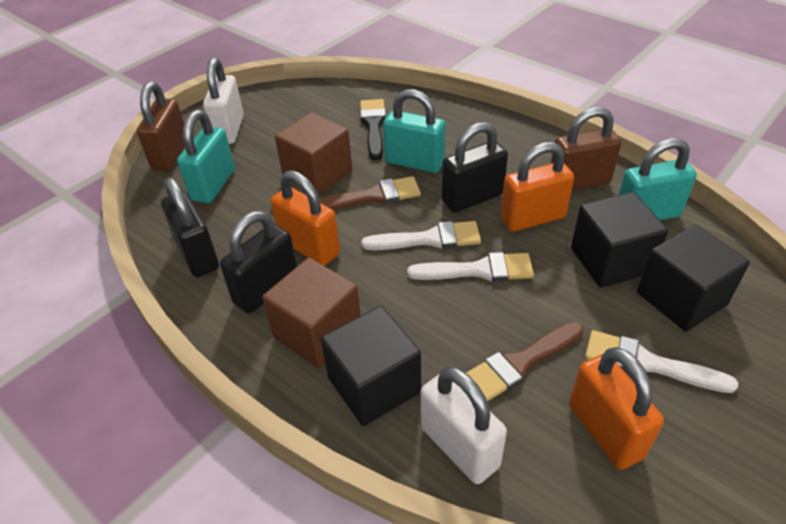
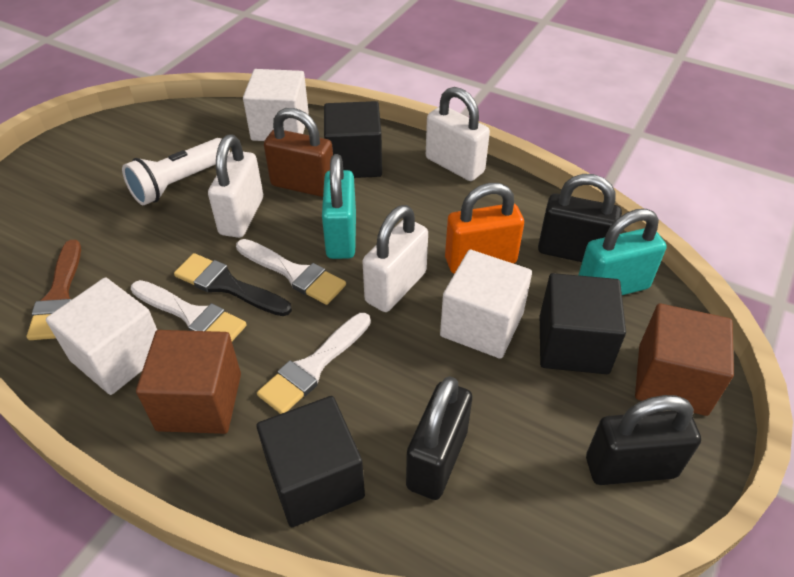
brown brush: 2 -> 1
brown padlock: 2 -> 1
orange padlock: 3 -> 1
turquoise padlock: 3 -> 2
white cube: 0 -> 3
white flashlight: 0 -> 1
white padlock: 2 -> 3

